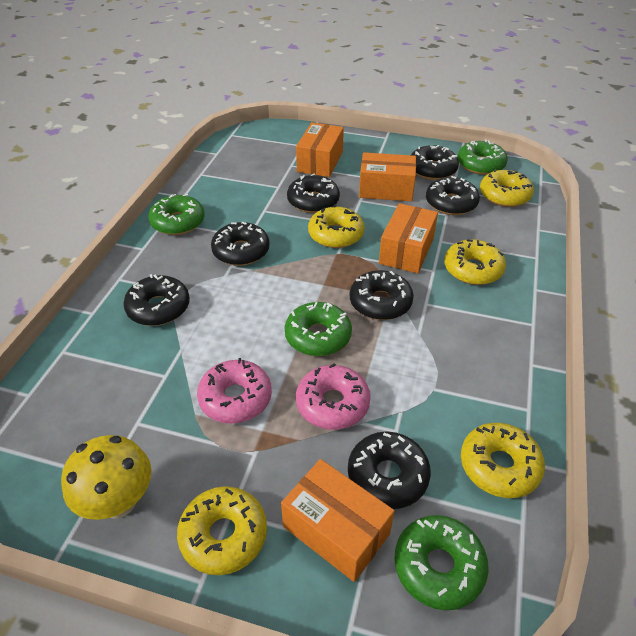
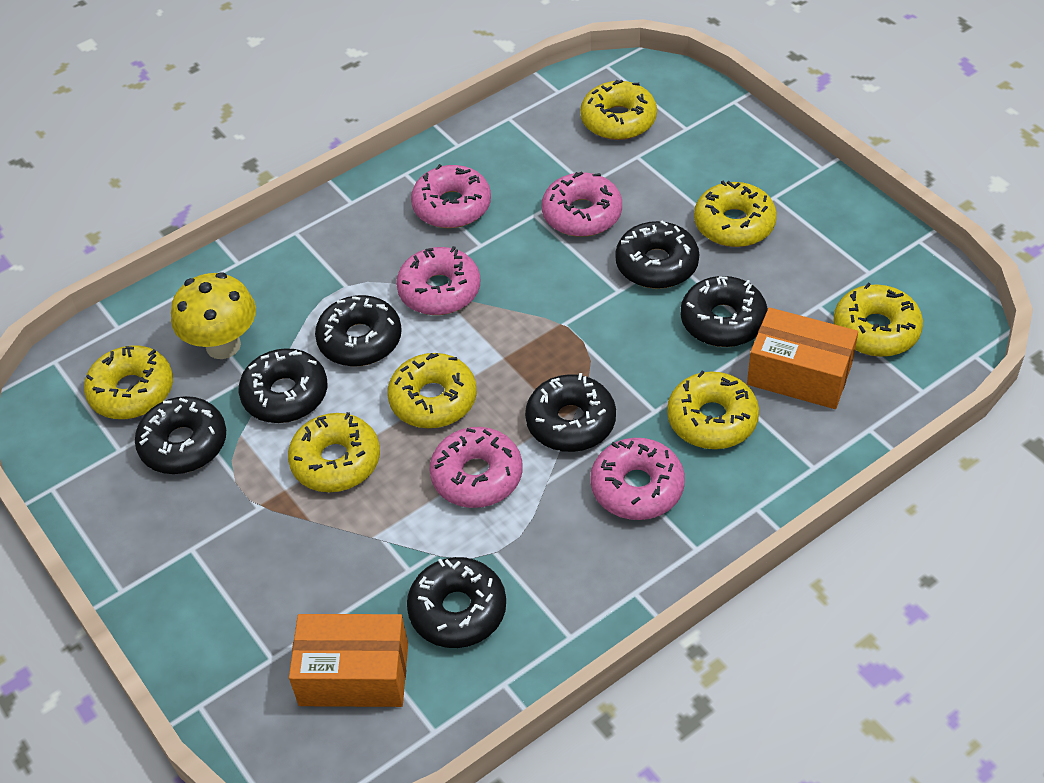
green donut: 4 -> 0
orange box: 4 -> 2
pink donut: 2 -> 5
yellow donut: 5 -> 7

